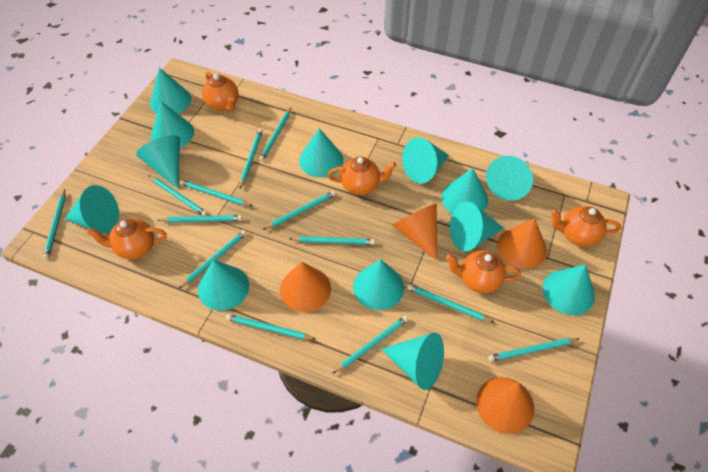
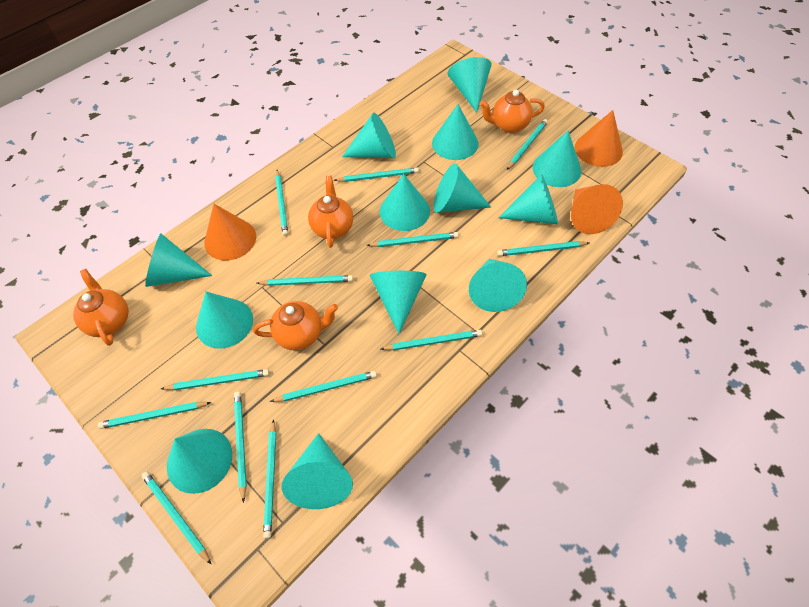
orange cone: 4 -> 3
orange teapot: 5 -> 4

